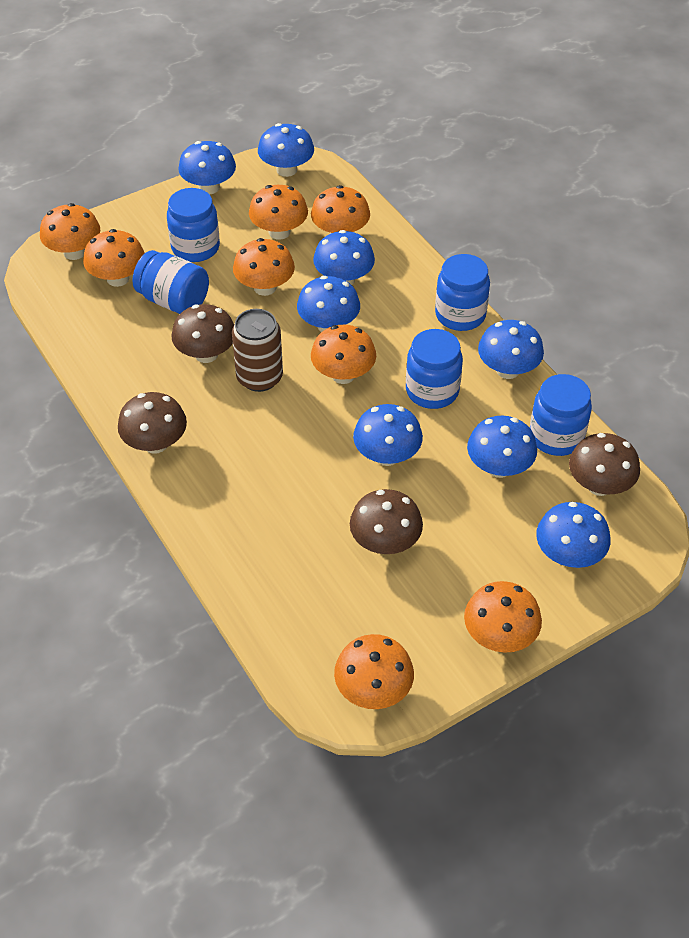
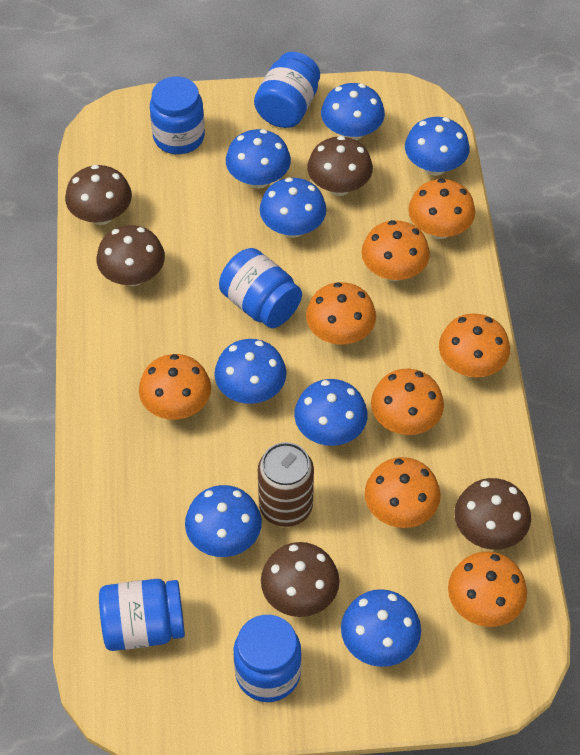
brown mushroom: 4 -> 5

